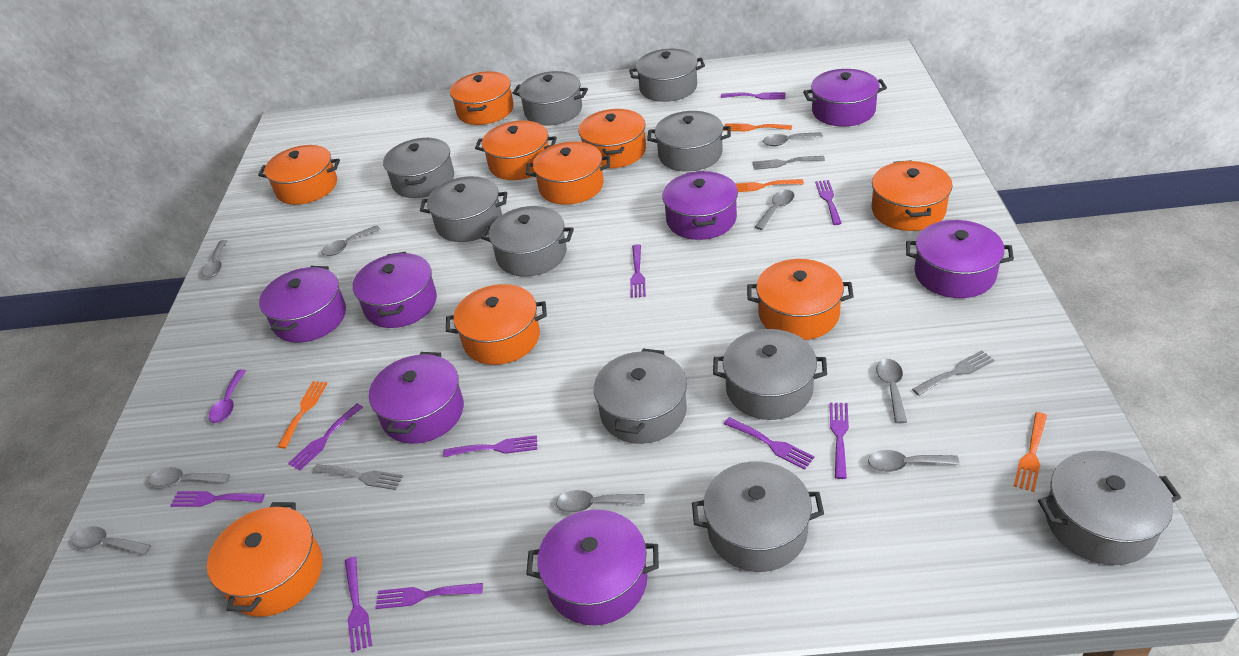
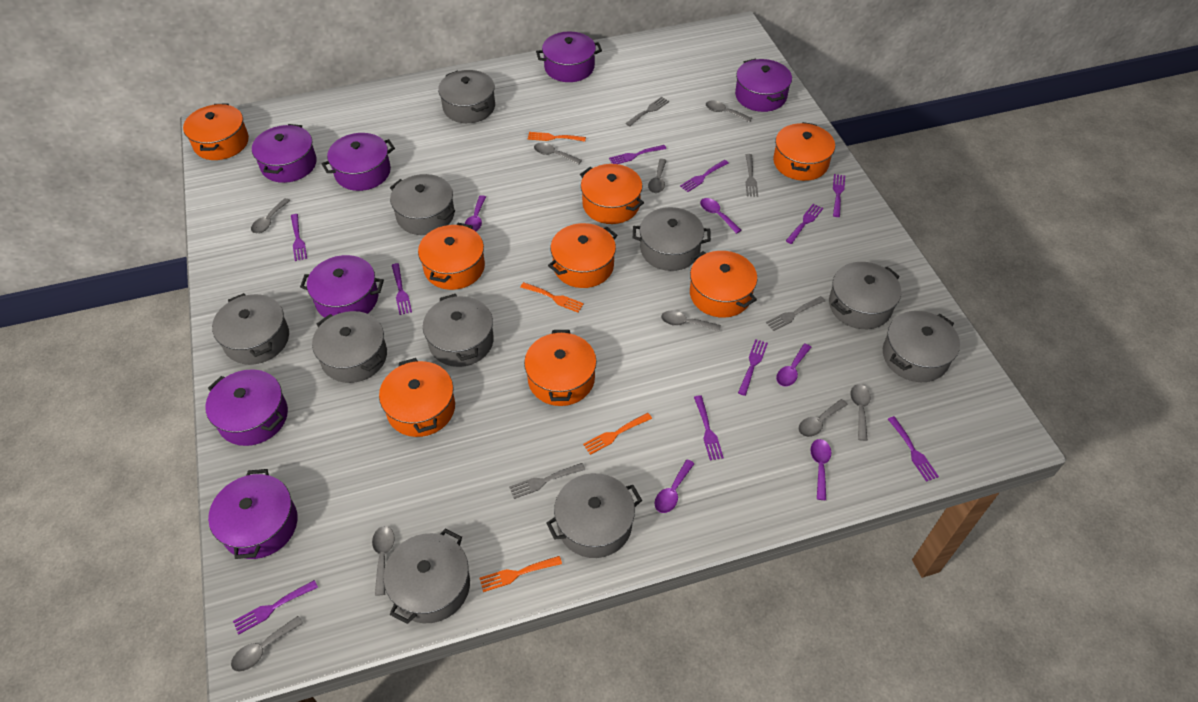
grey fork: 3 -> 4
orange pot: 9 -> 8
purple spoon: 1 -> 5

